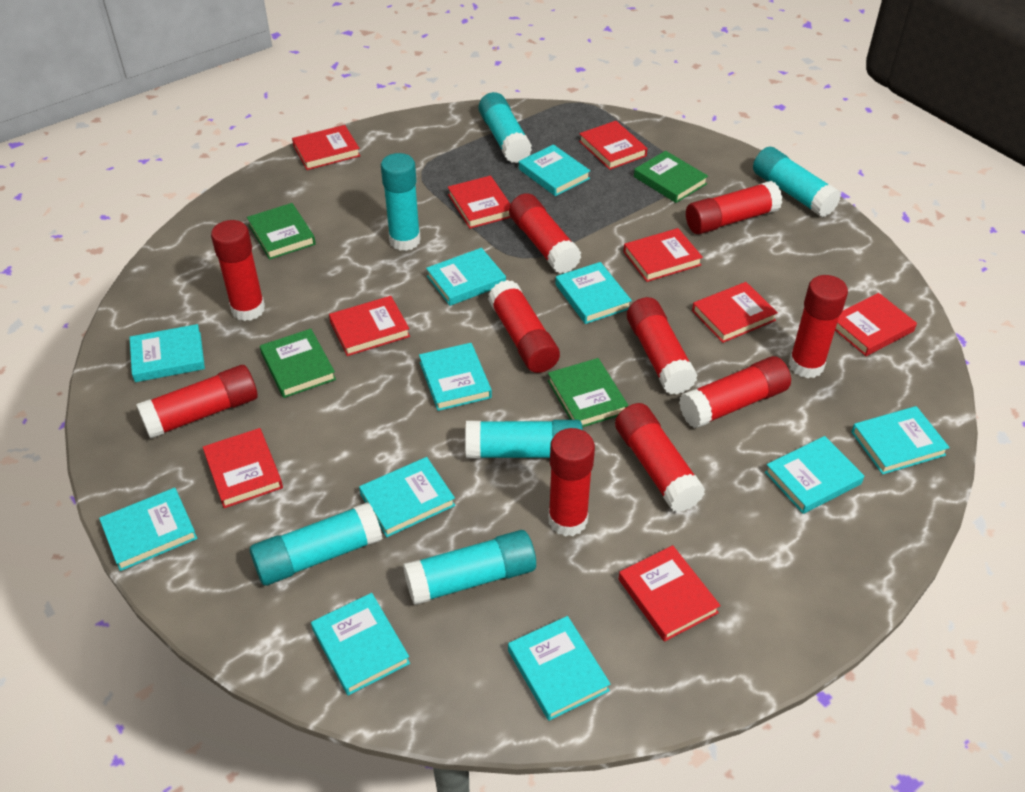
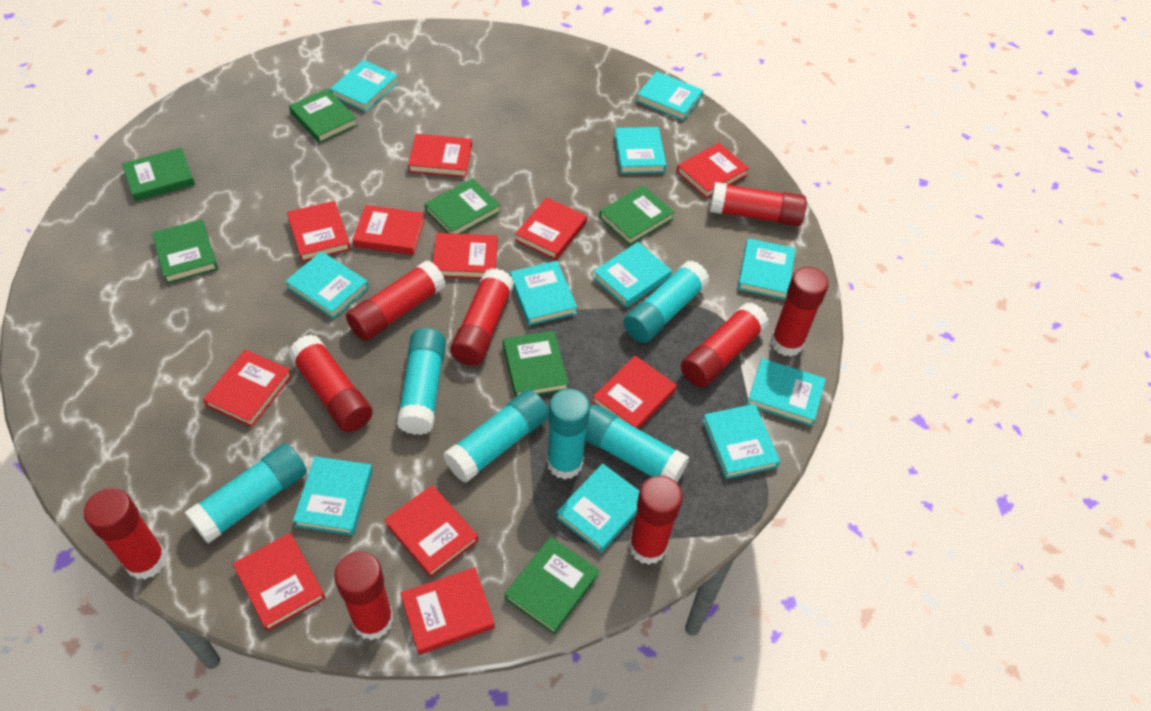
green book: 4 -> 7
red book: 9 -> 11
red glue stick: 10 -> 9

